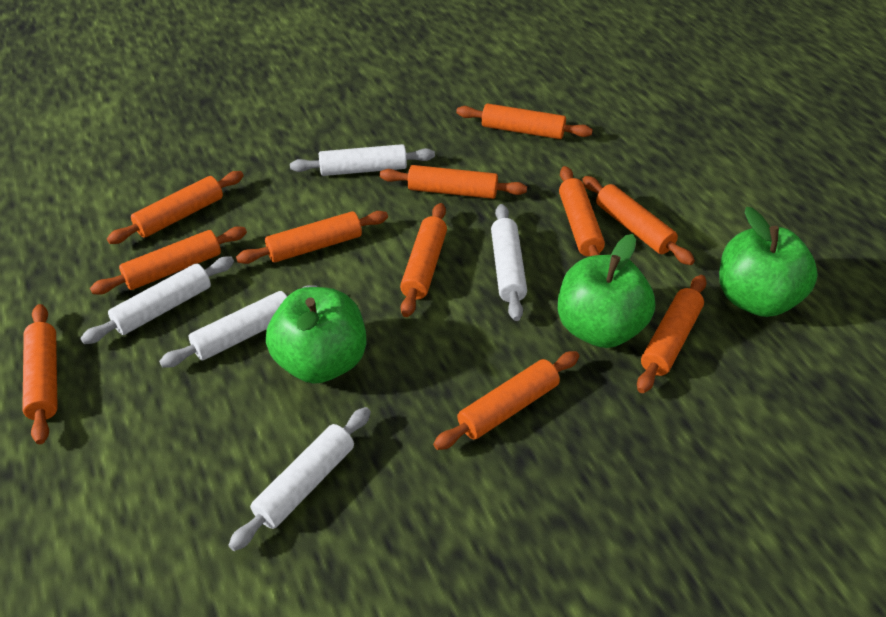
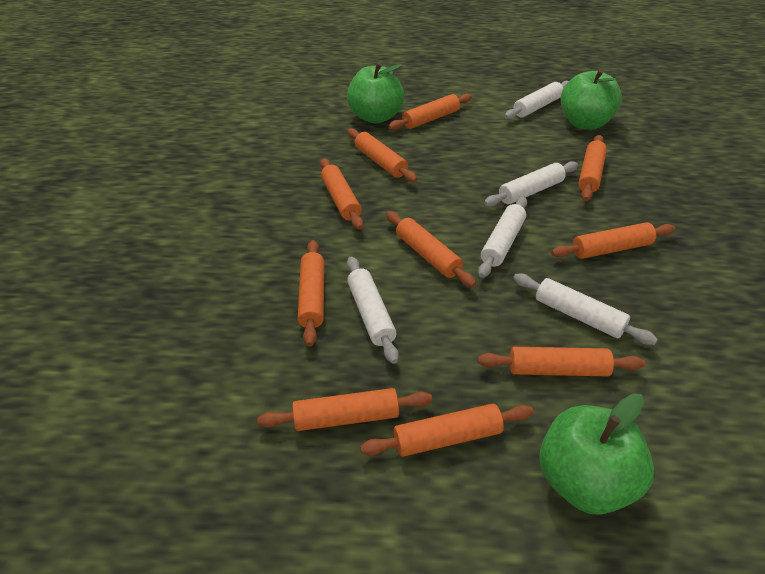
orange rolling pin: 11 -> 10

